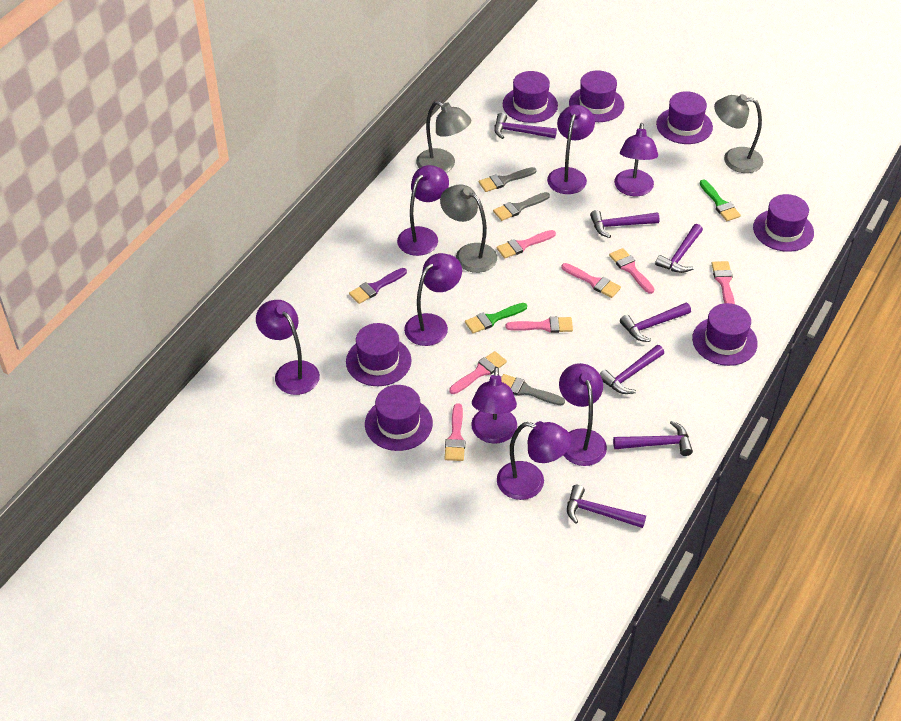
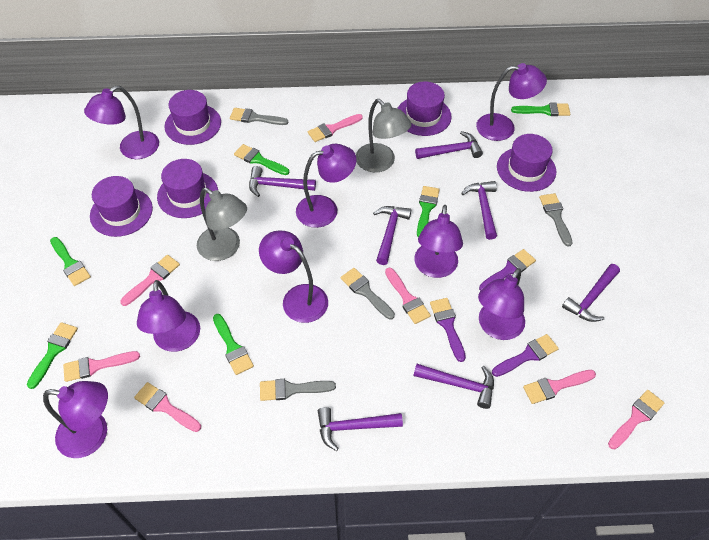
green brush: 2 -> 6
grey brush: 3 -> 4
grey lamp: 3 -> 2
purple brush: 1 -> 3
purple hat: 7 -> 5

